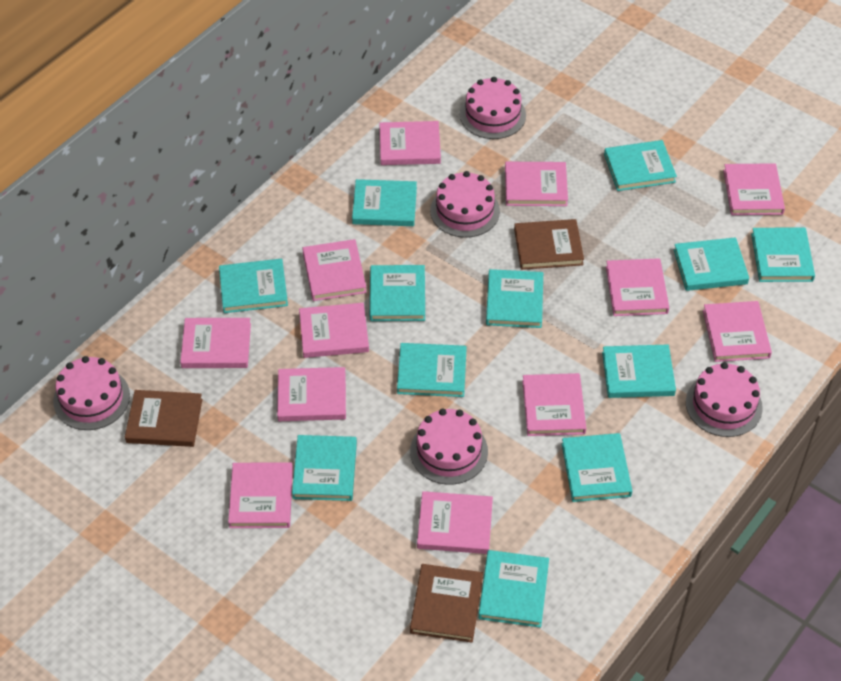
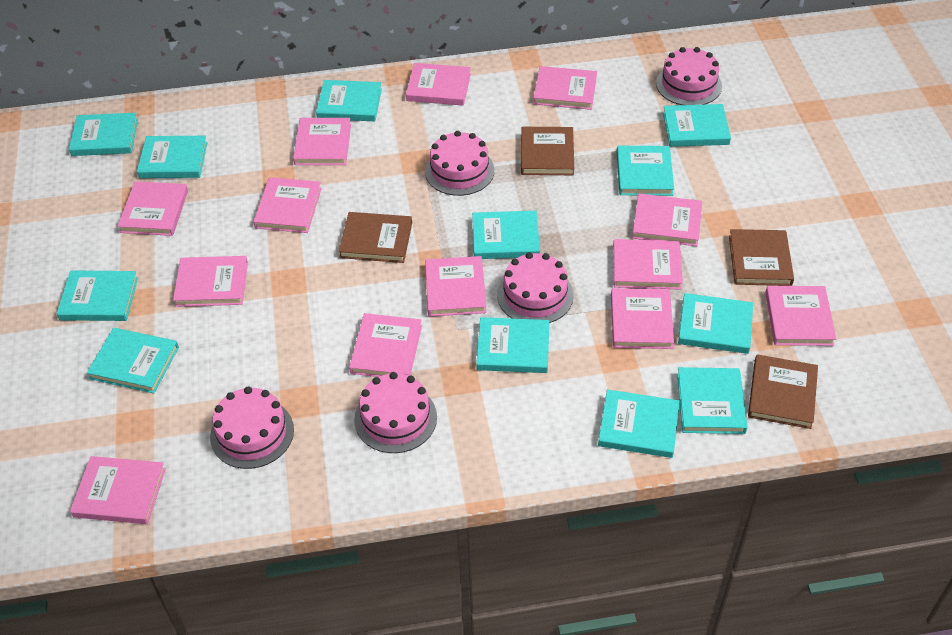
brown book: 3 -> 4
pink book: 12 -> 13

